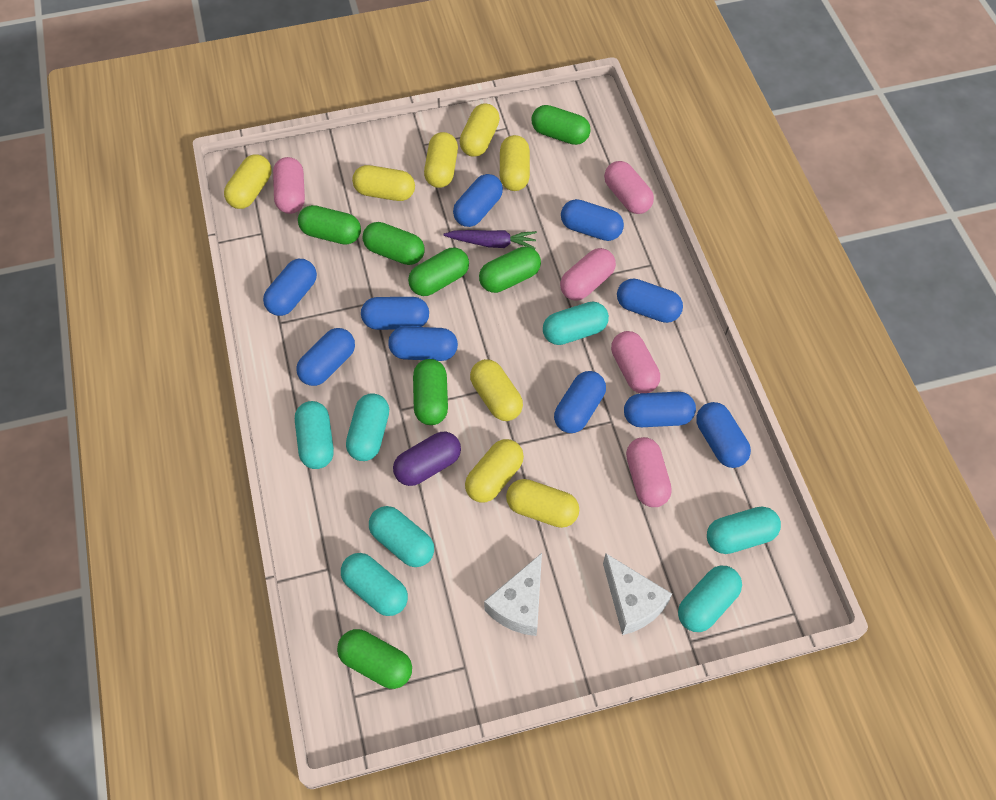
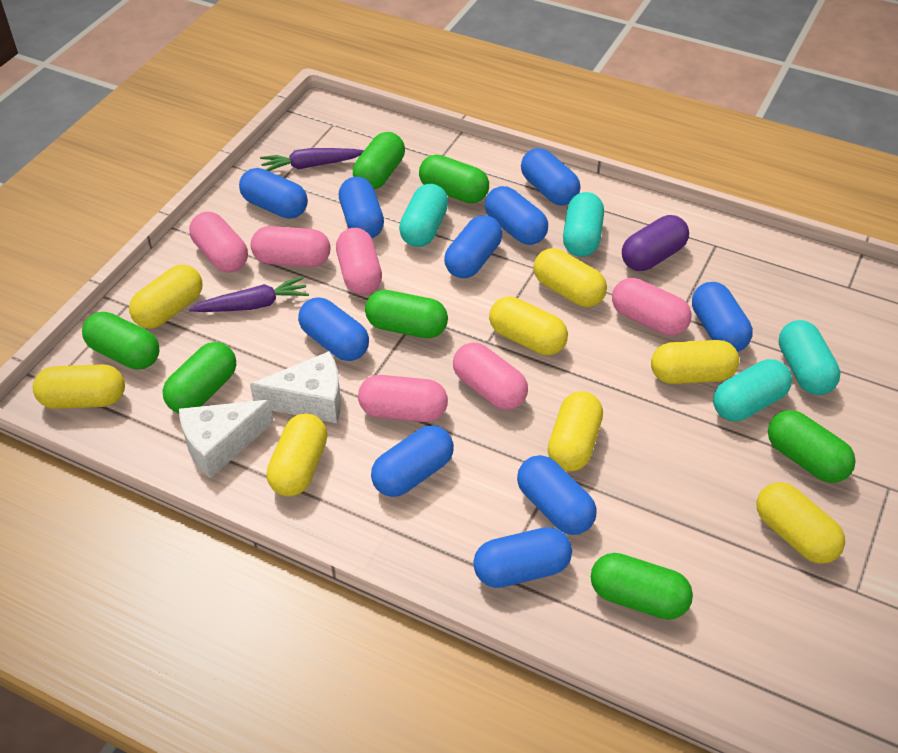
pink capsule: 5 -> 6
purple carrot: 1 -> 2
turquoise capsule: 7 -> 4

